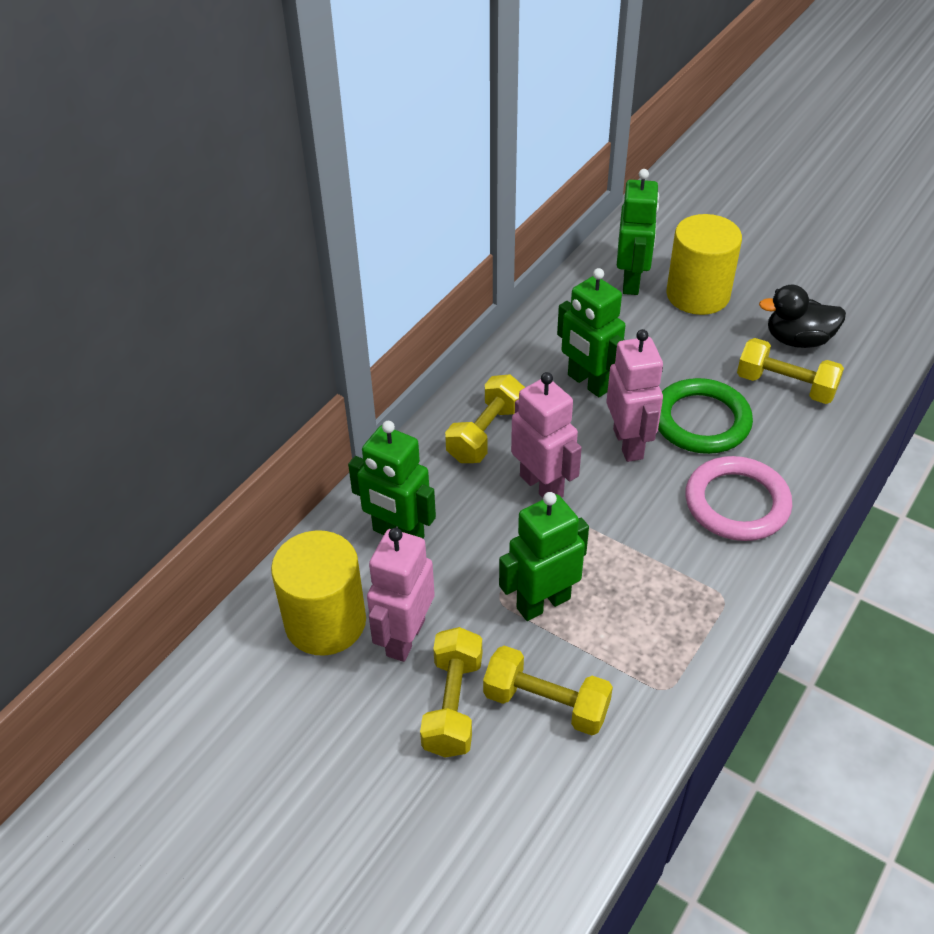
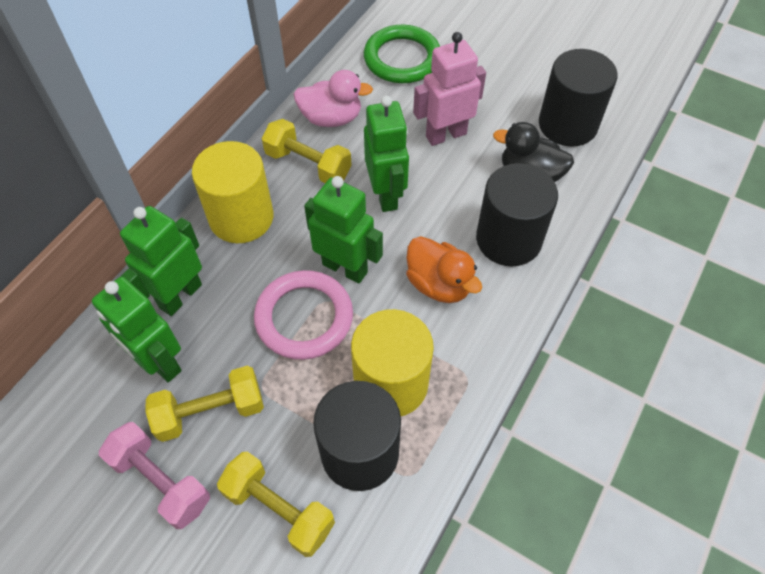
black cylinder: 0 -> 3
orange duck: 0 -> 1
pink duck: 0 -> 1
pink dumbbell: 0 -> 1
pink robot: 3 -> 1
yellow dumbbell: 4 -> 3

